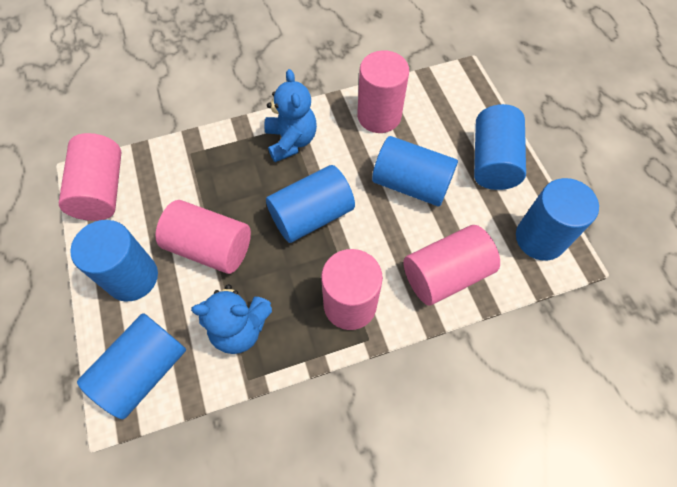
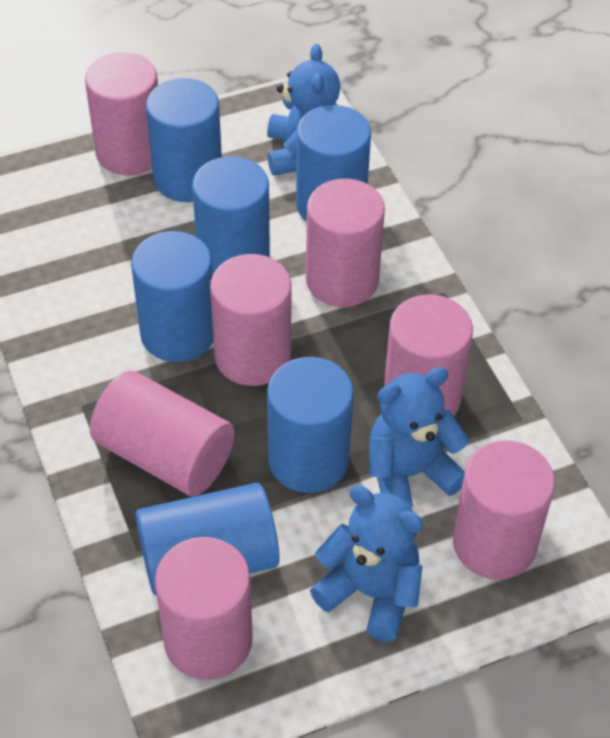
blue teddy bear: 2 -> 3
pink cylinder: 5 -> 7

